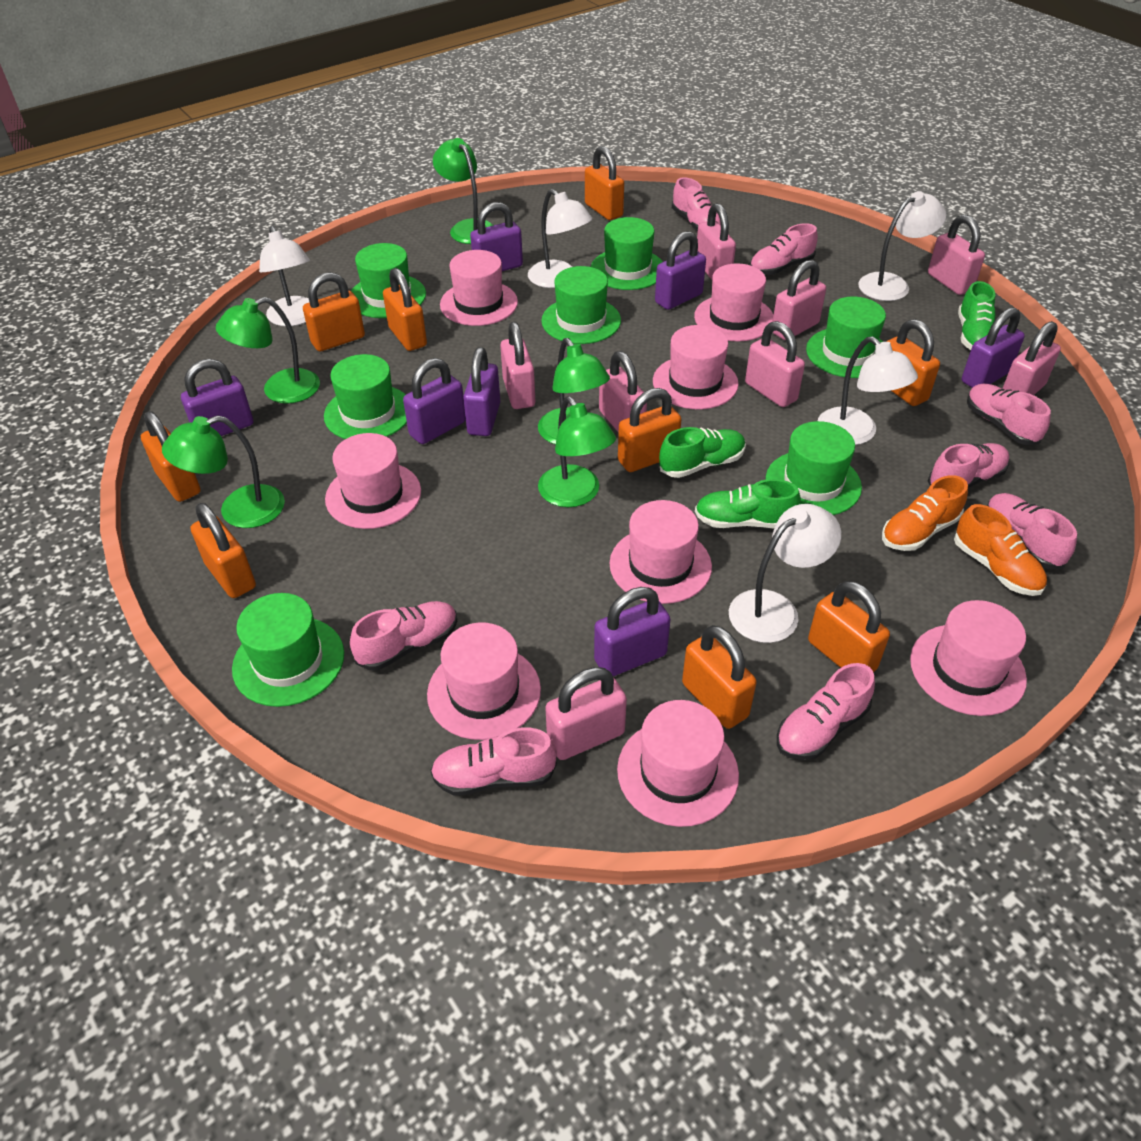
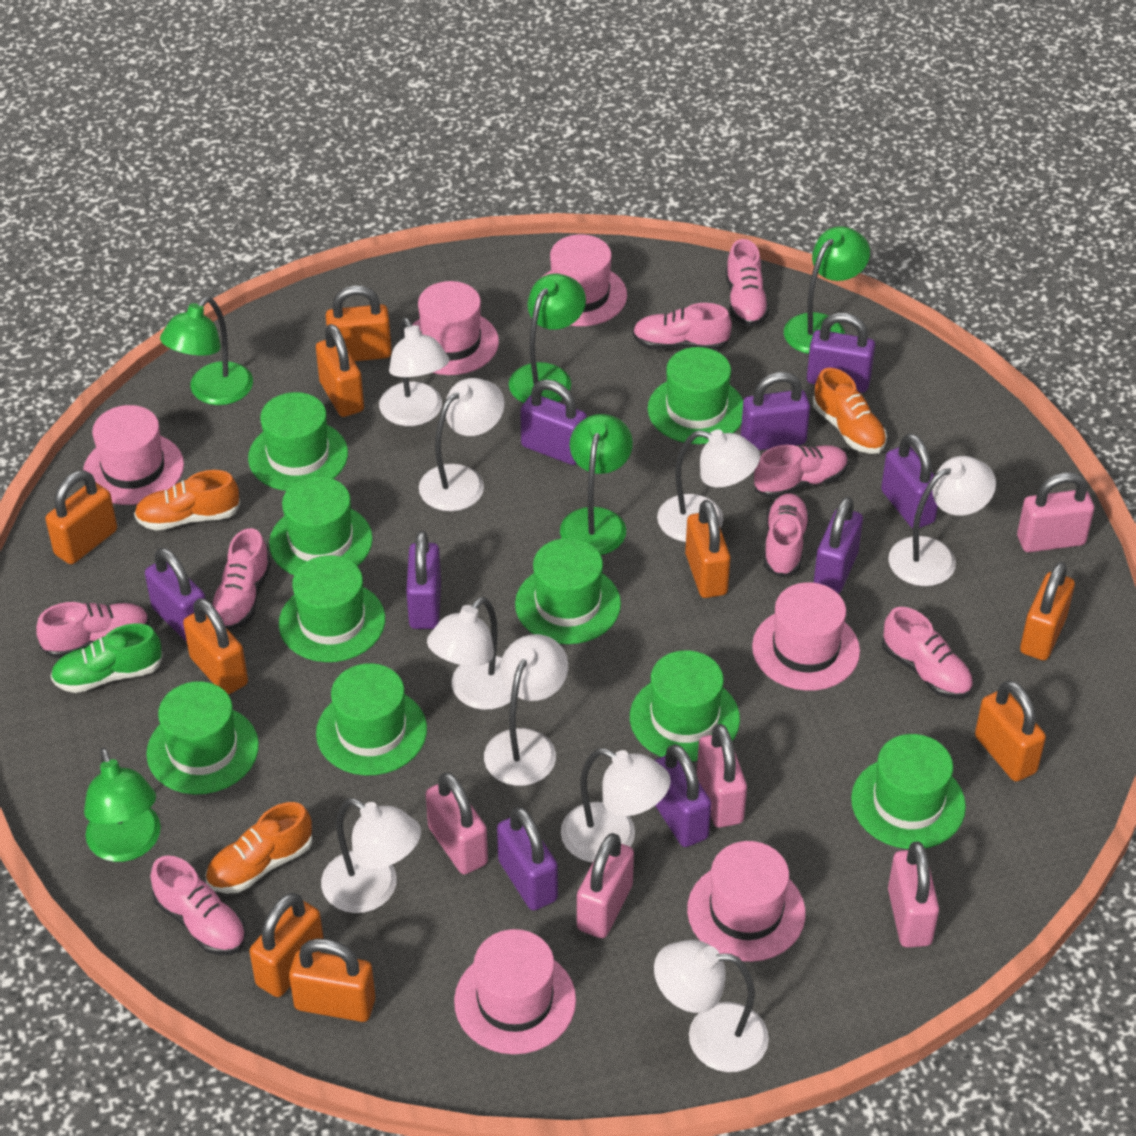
green hat: 7 -> 9
green shoe: 3 -> 1
orange shoe: 2 -> 3
pink hat: 8 -> 6
pink padlock: 8 -> 5
purple padlock: 7 -> 9
white lamp: 5 -> 9

